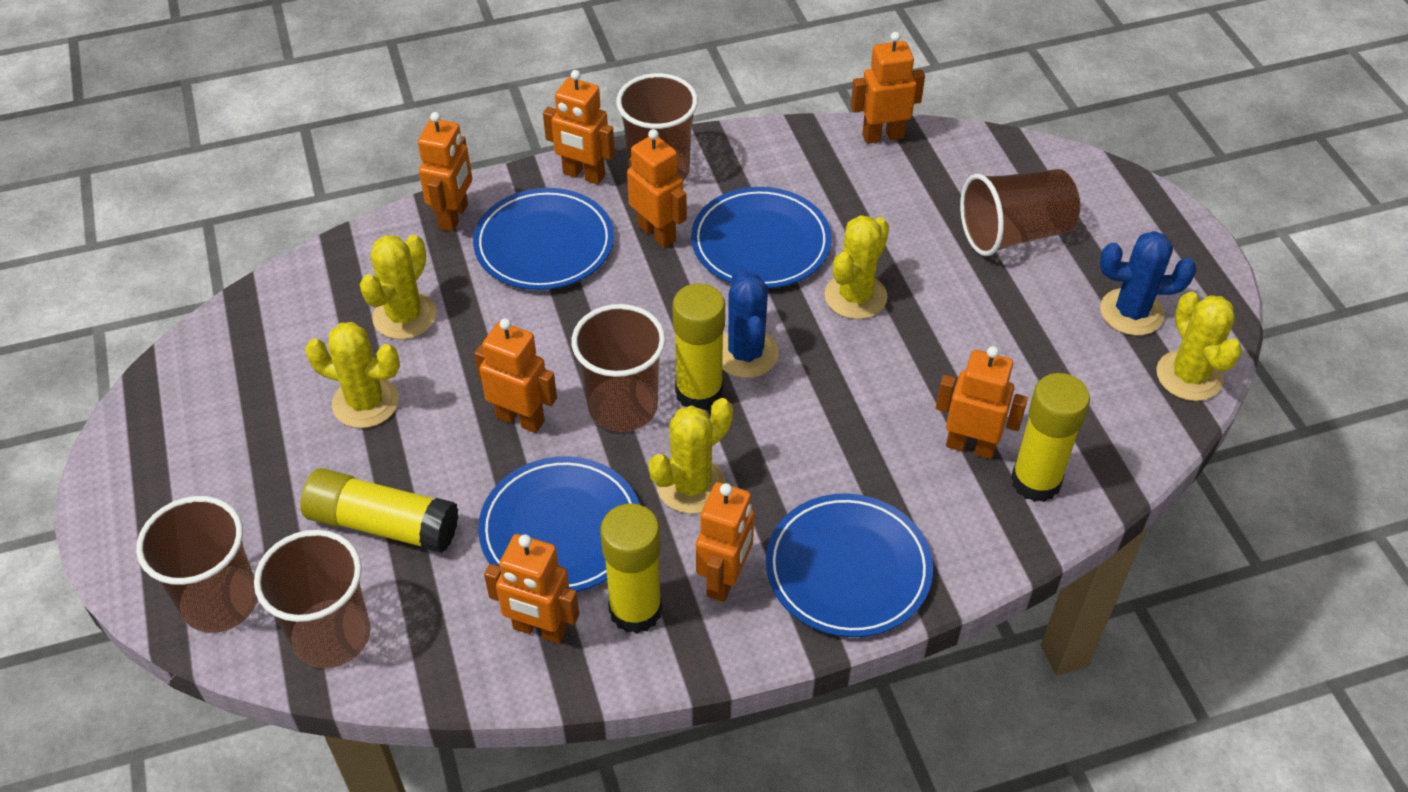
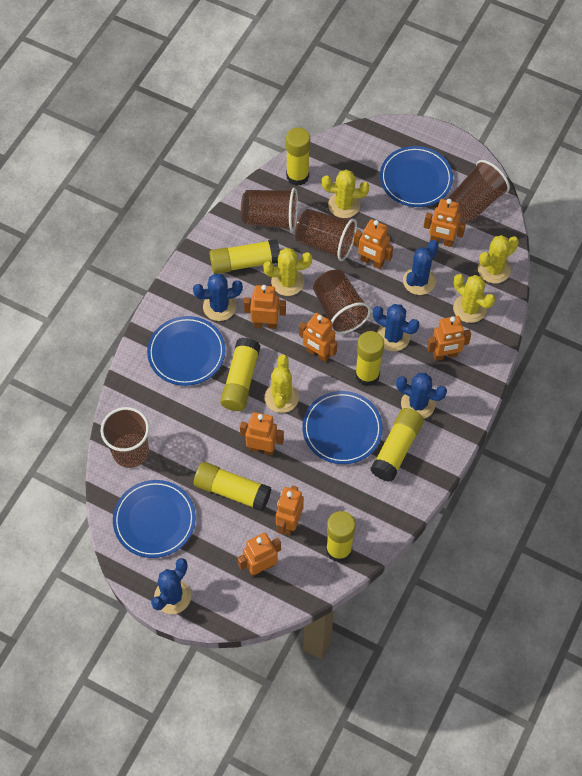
blue cactus: 2 -> 5
yellow glue stick: 4 -> 7

